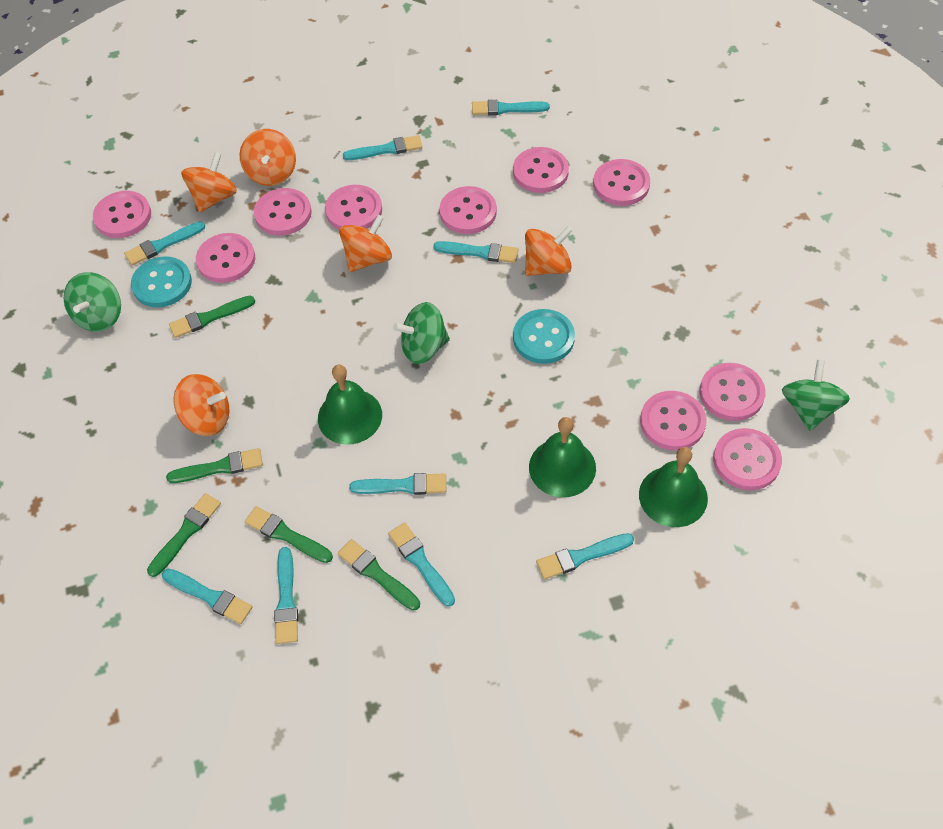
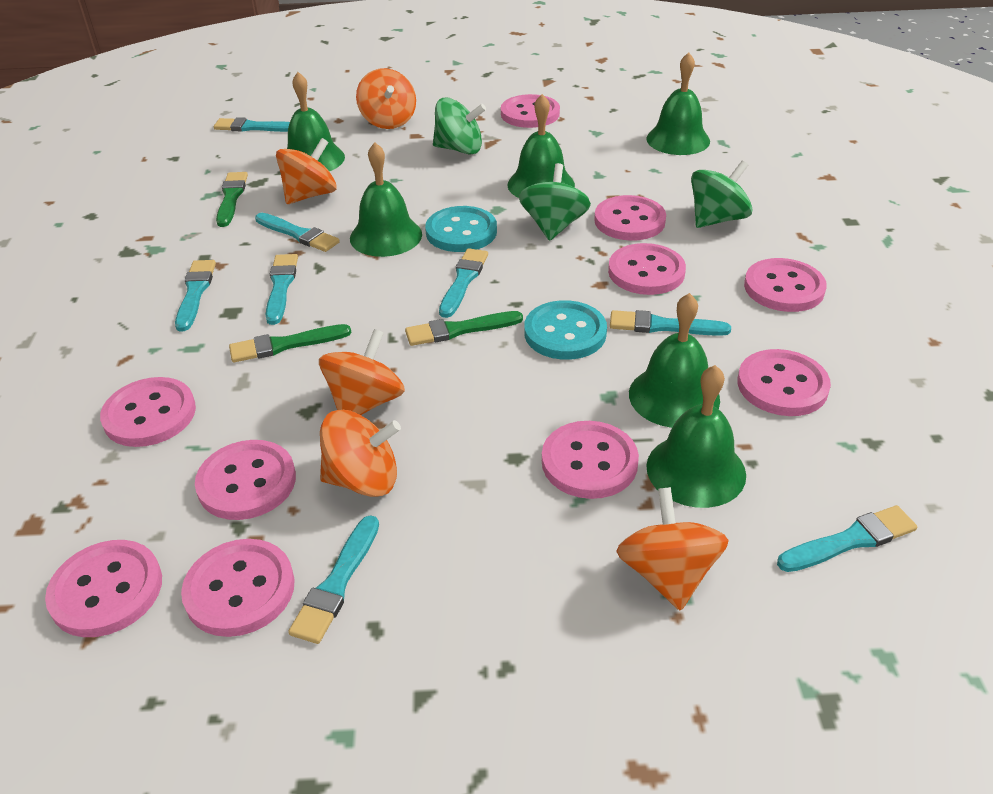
green bell: 3 -> 6
green brush: 5 -> 3
turquoise brush: 9 -> 8

